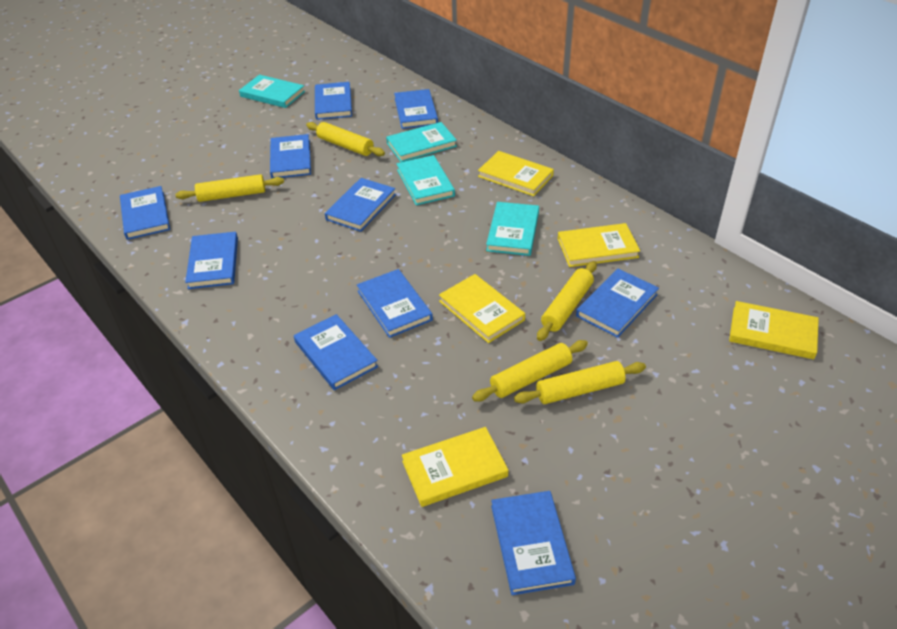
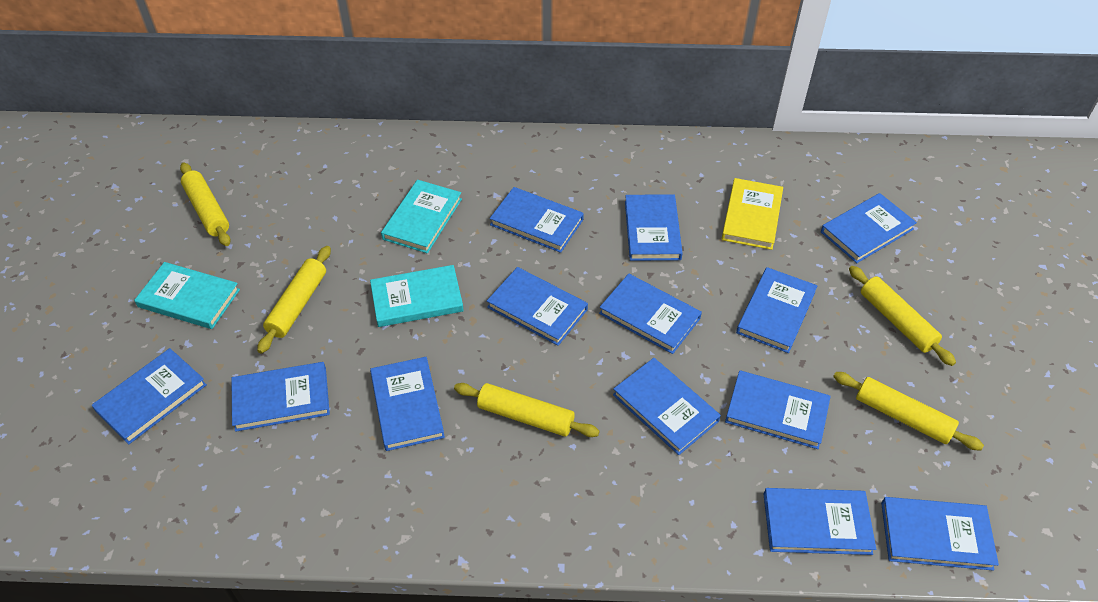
blue book: 10 -> 13
turquoise book: 4 -> 3
yellow book: 5 -> 1

